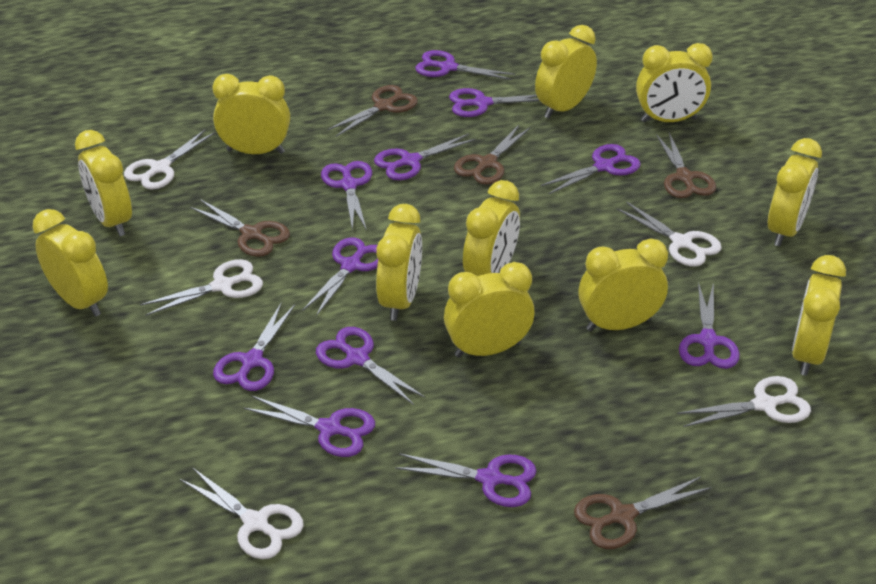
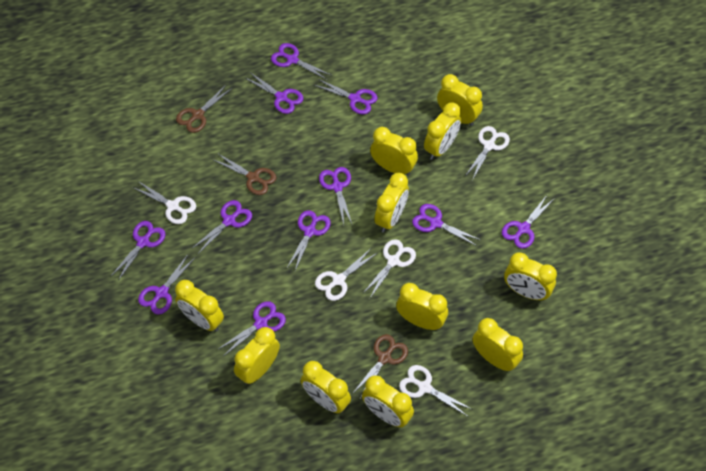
brown scissors: 5 -> 3

